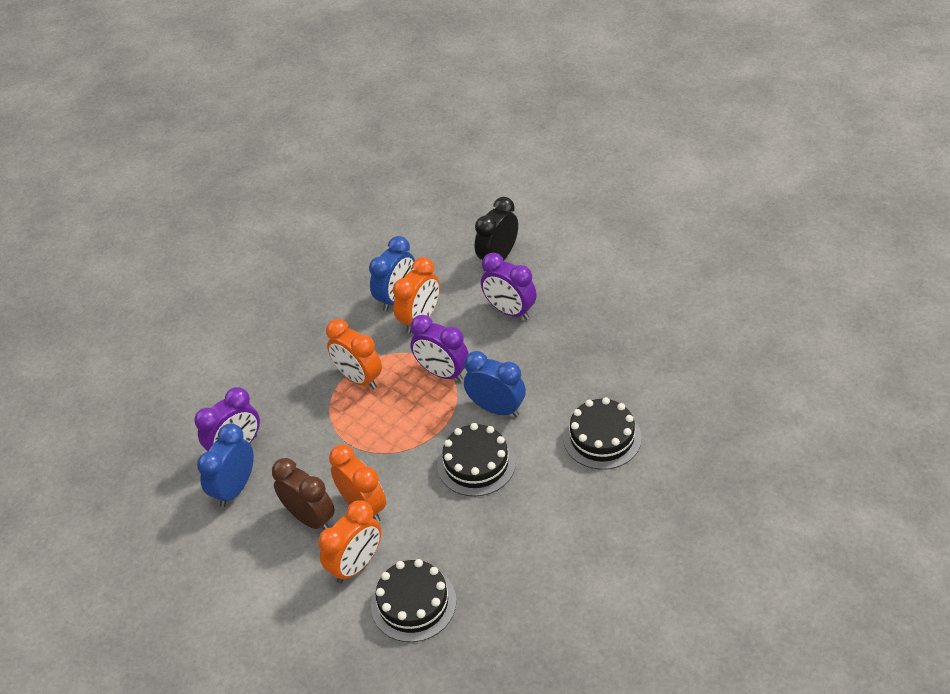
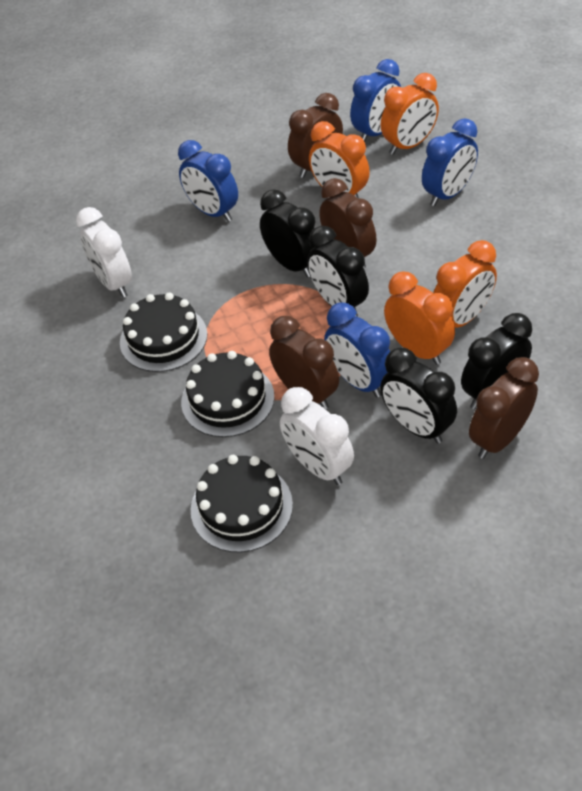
black clock: 1 -> 4
blue clock: 3 -> 4
brown clock: 1 -> 4
purple clock: 3 -> 0
white clock: 0 -> 2

